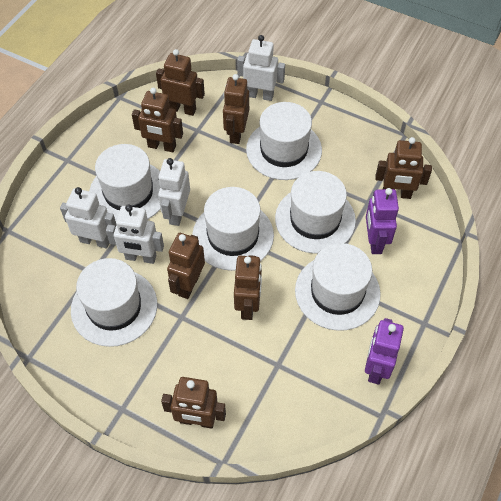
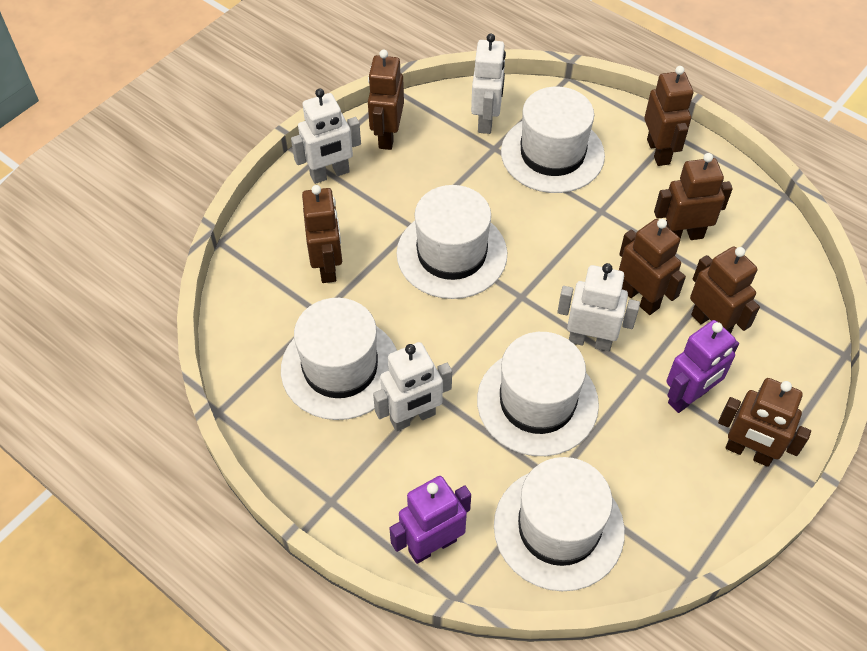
white hat: 6 -> 5

